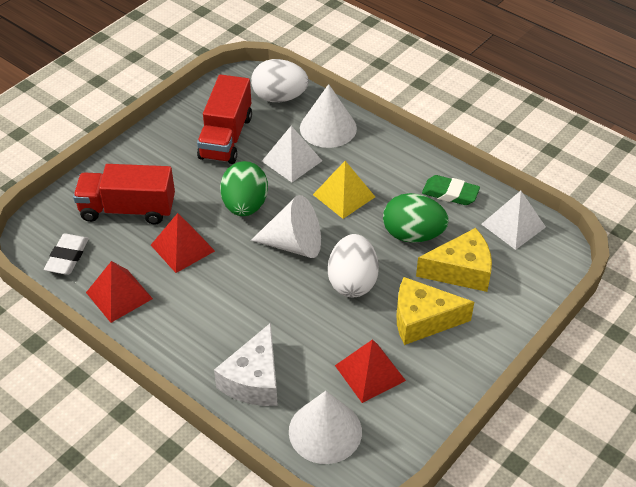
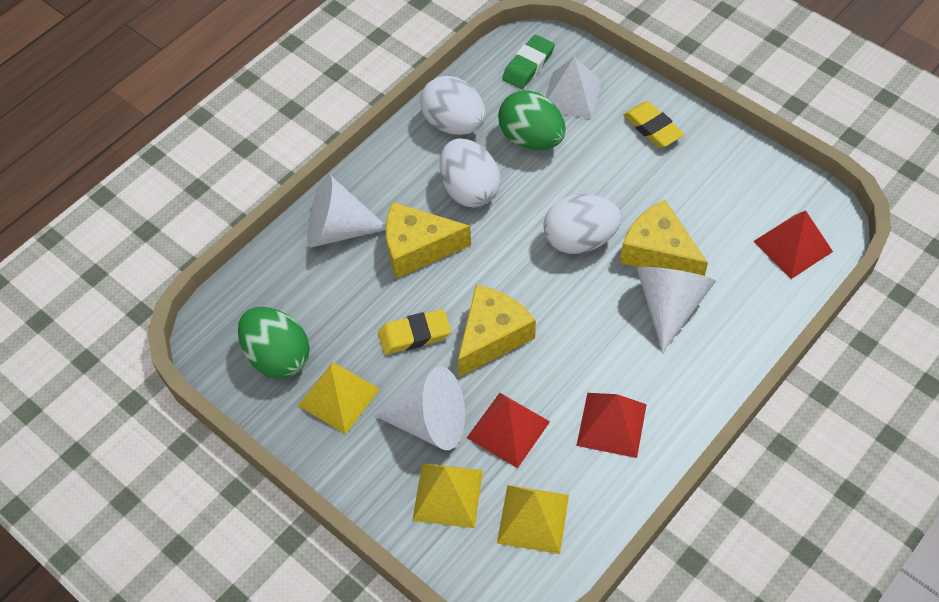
red truck: 2 -> 0
white cheese: 1 -> 0
white egg: 2 -> 3
white eraser: 1 -> 0
white pyramid: 2 -> 1
yellow cheese: 2 -> 3
yellow eraser: 0 -> 2
yellow pyramid: 1 -> 3

